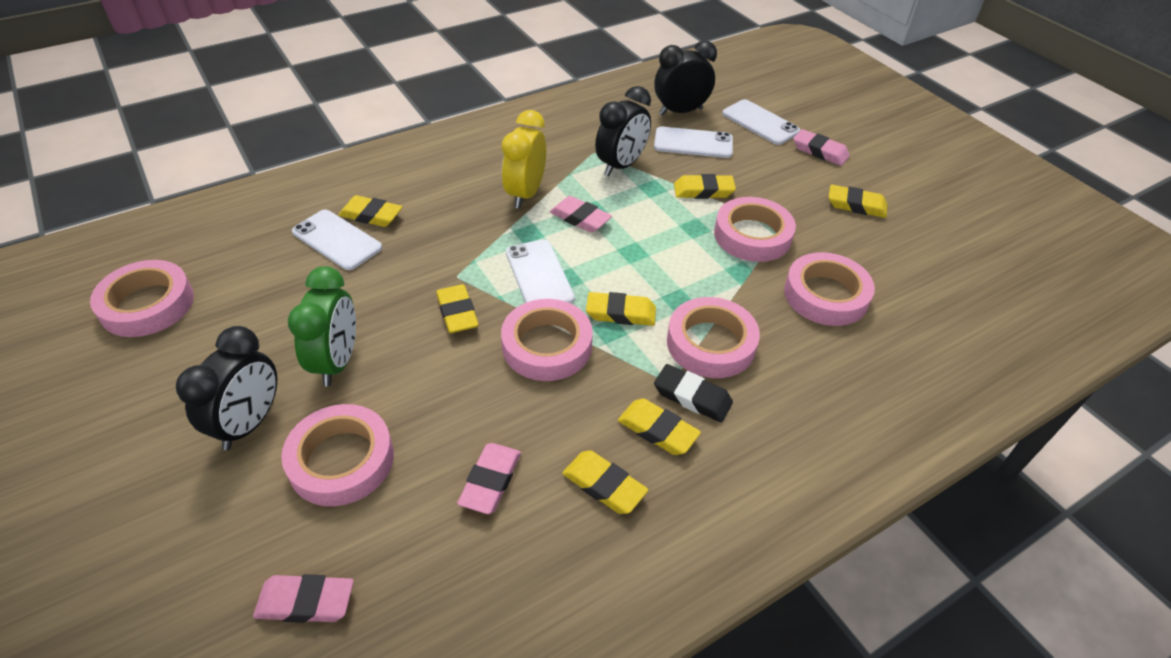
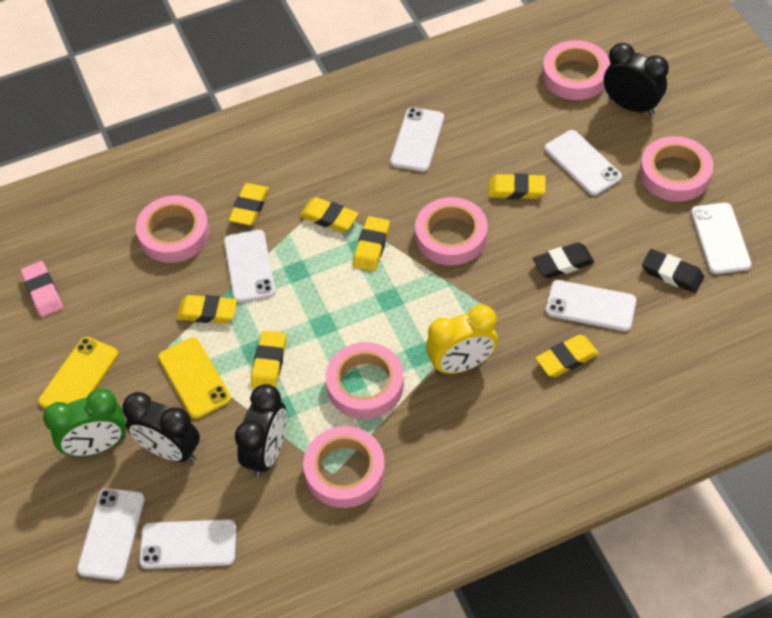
black eraser: 1 -> 2
pink eraser: 4 -> 1
white phone: 4 -> 7
yellow phone: 0 -> 2

